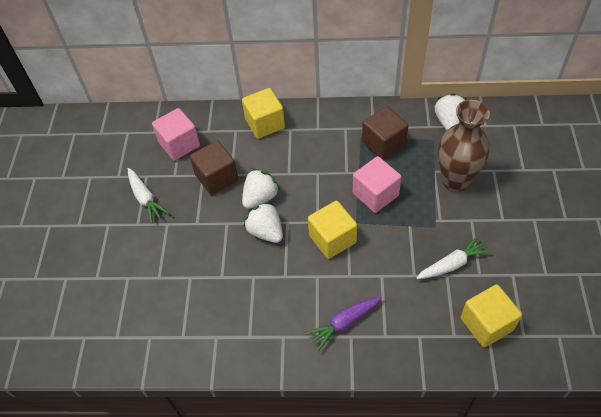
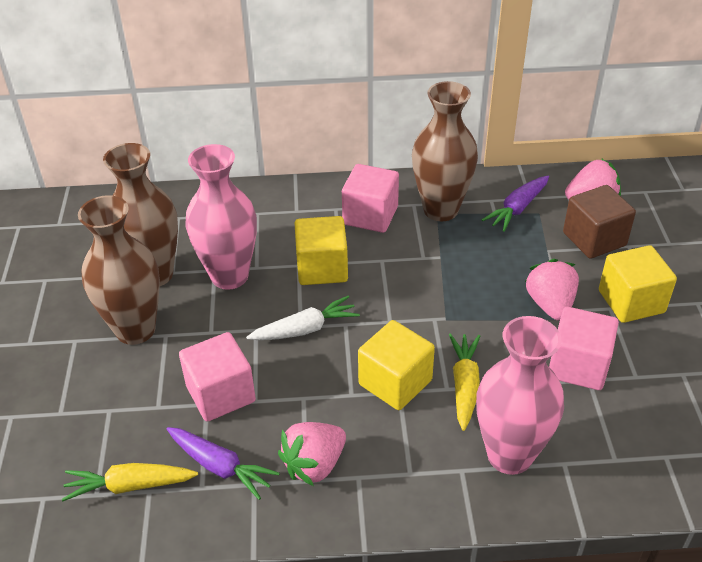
brown cube: 2 -> 1
brown vase: 1 -> 3
pink cube: 2 -> 3
pink strawberry: 0 -> 3
pink vase: 0 -> 2
purple carrot: 1 -> 2
white carrot: 2 -> 1
white strawberry: 3 -> 0
yellow carrot: 0 -> 2

